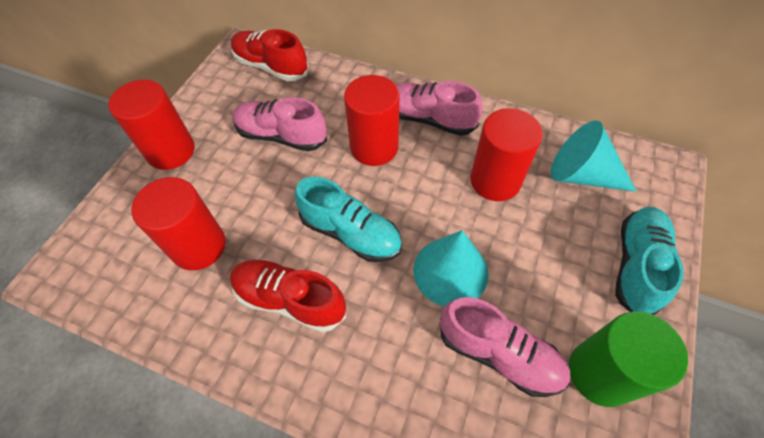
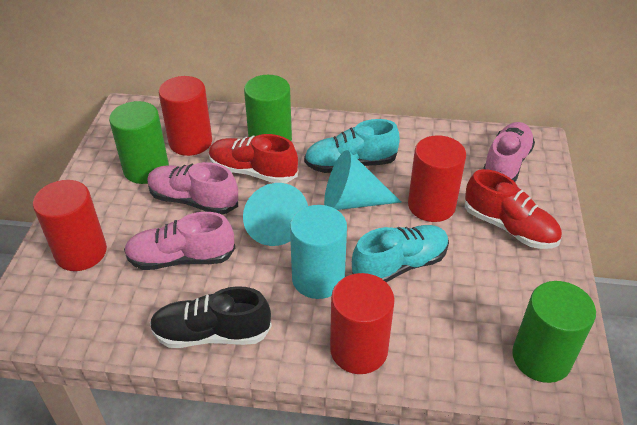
black shoe: 0 -> 1
green cylinder: 1 -> 3
turquoise cylinder: 0 -> 1

